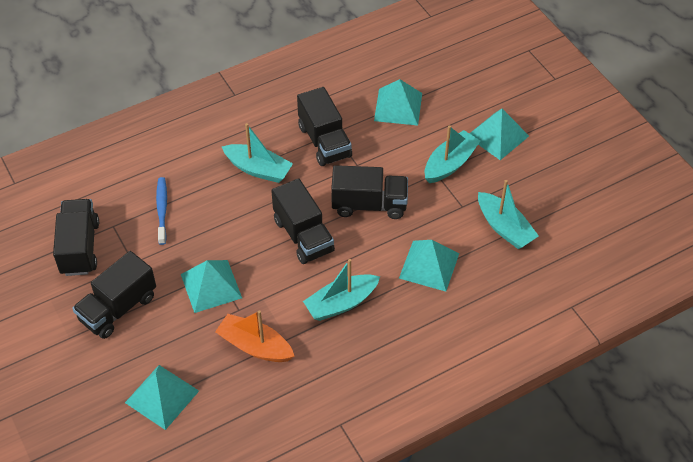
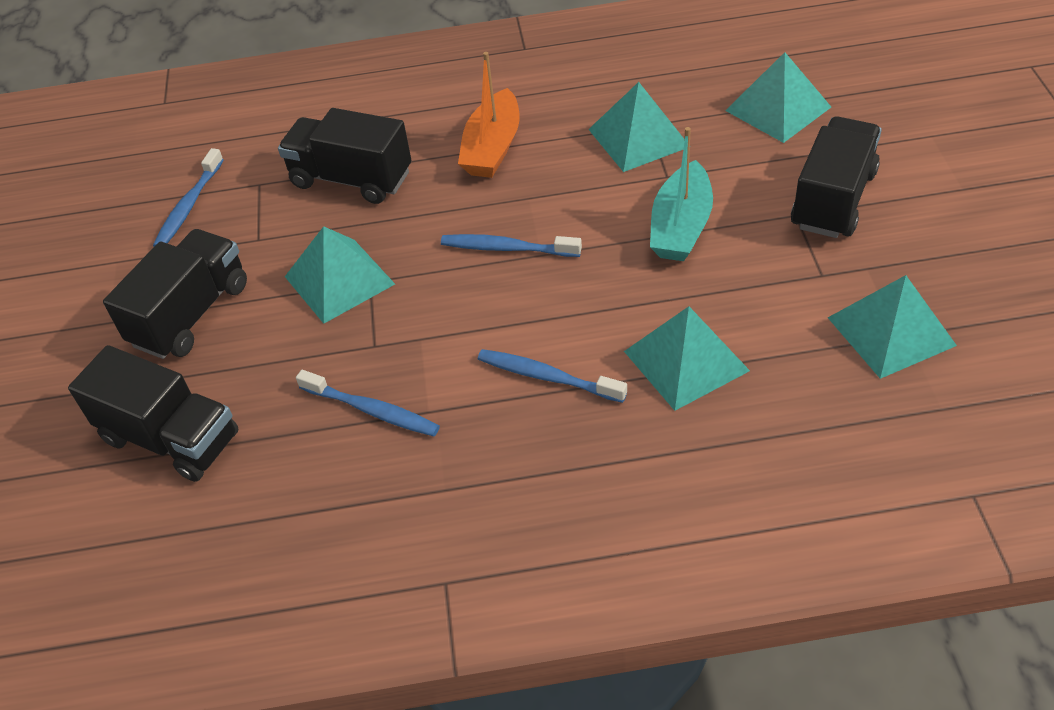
black truck: 5 -> 4
blue toothbrush: 1 -> 4
turquoise boat: 4 -> 1

